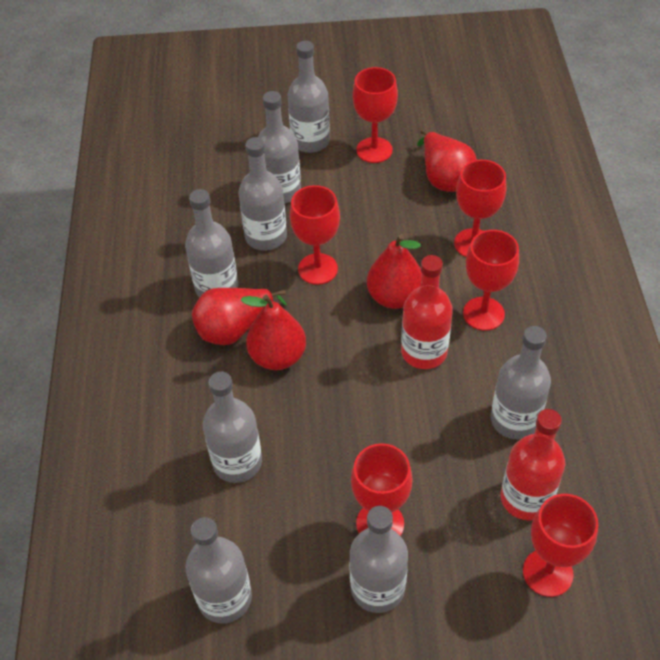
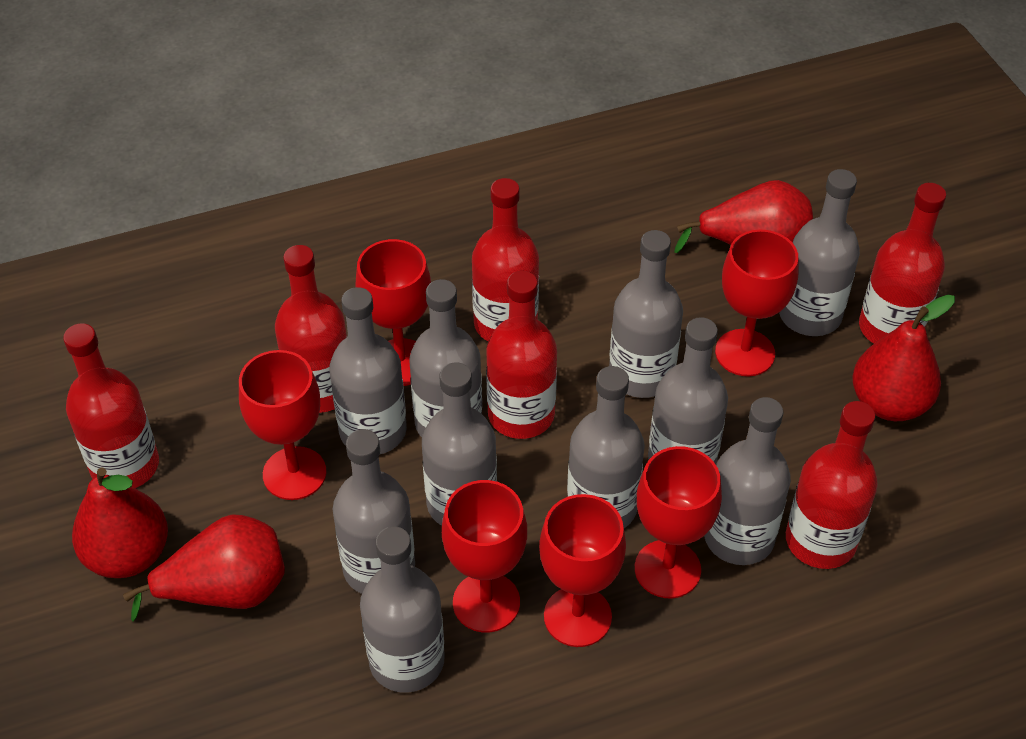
grey bottle: 8 -> 10
red bottle: 2 -> 6

